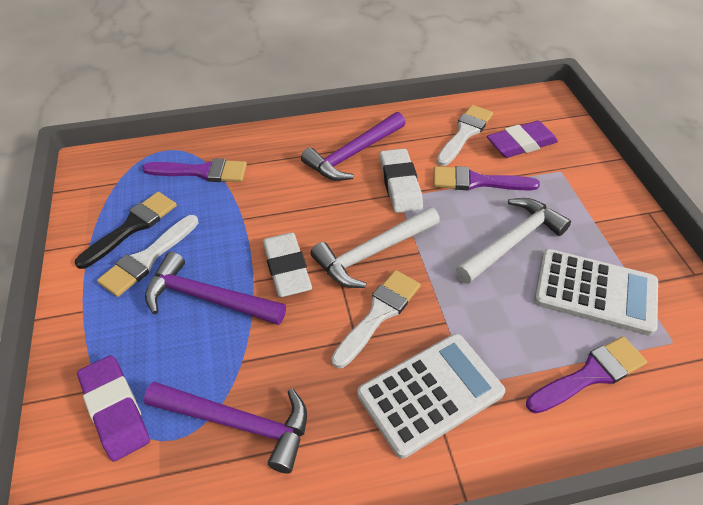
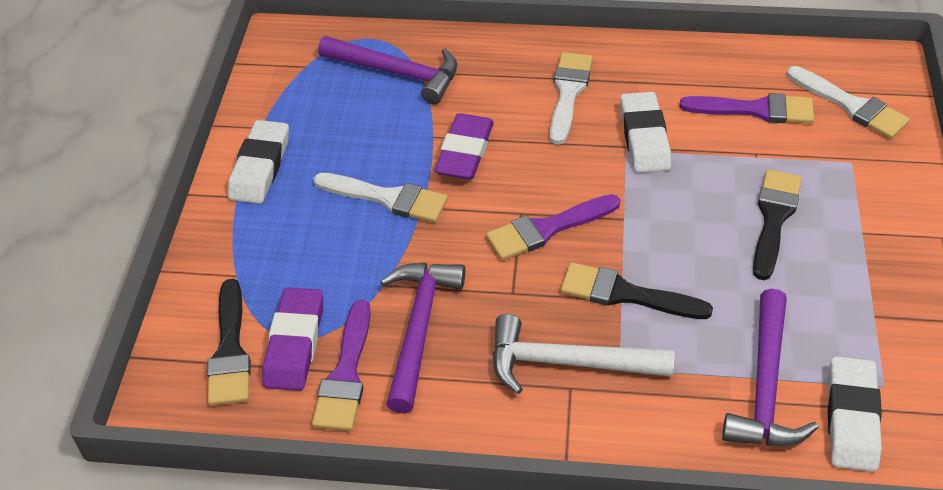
black brush: 1 -> 3
white calculator: 2 -> 0
white eraser: 2 -> 3
white hammer: 2 -> 1

